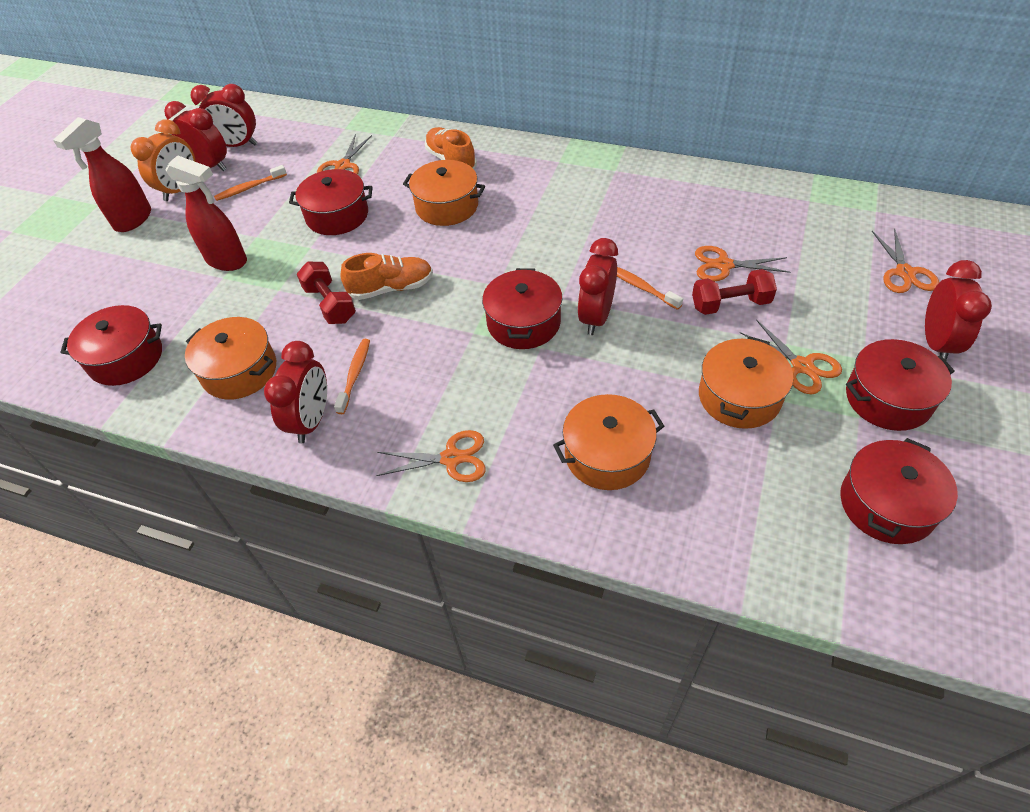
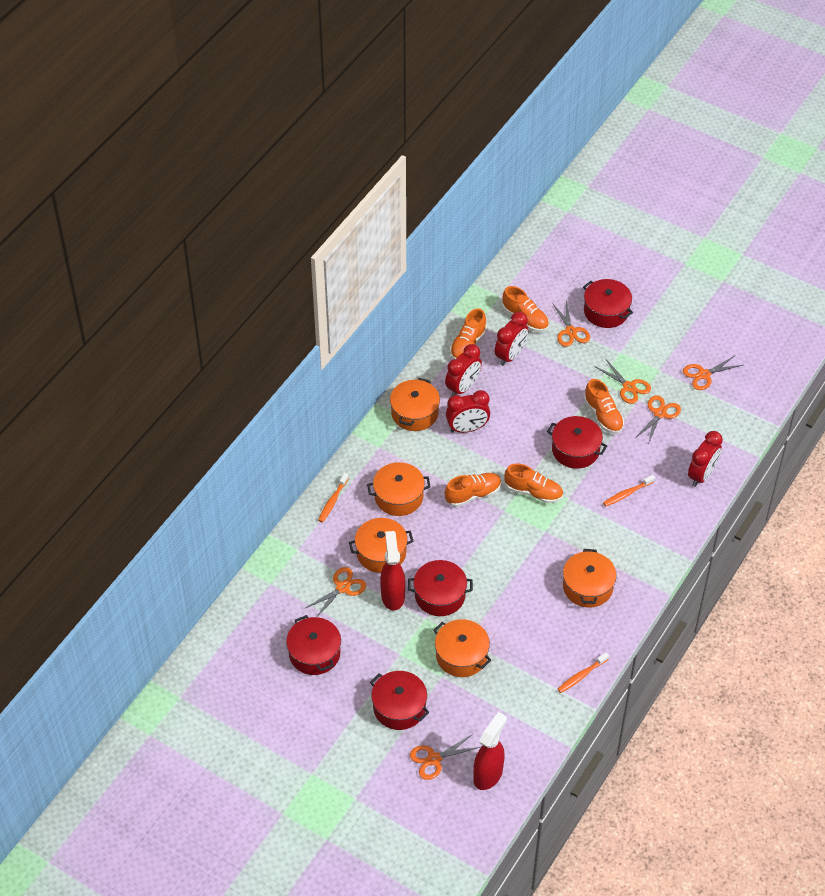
orange clock: 1 -> 0
orange pot: 4 -> 5
orange scissors: 5 -> 6
orange shoe: 2 -> 5
red clock: 5 -> 4
red dumbbell: 2 -> 0

